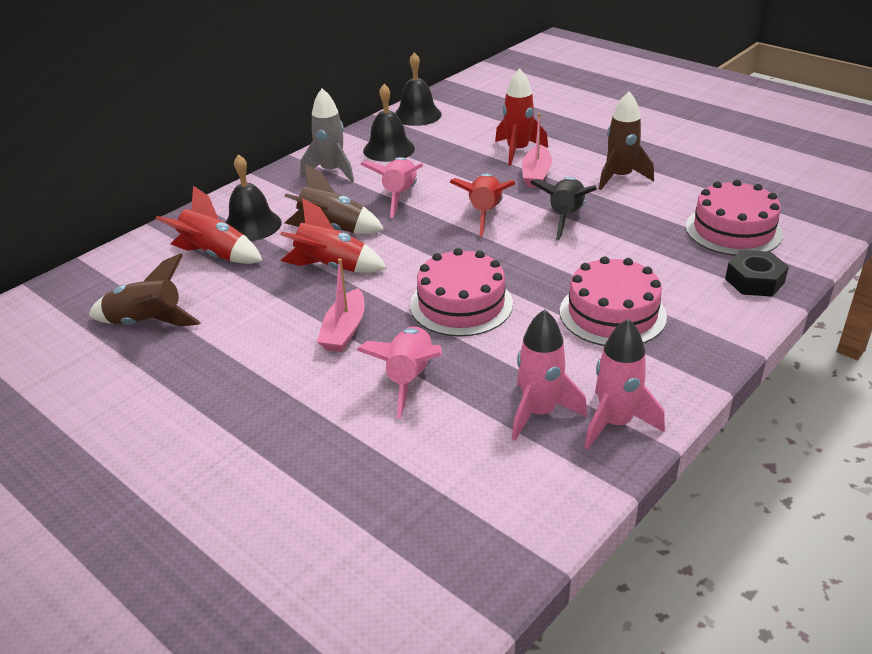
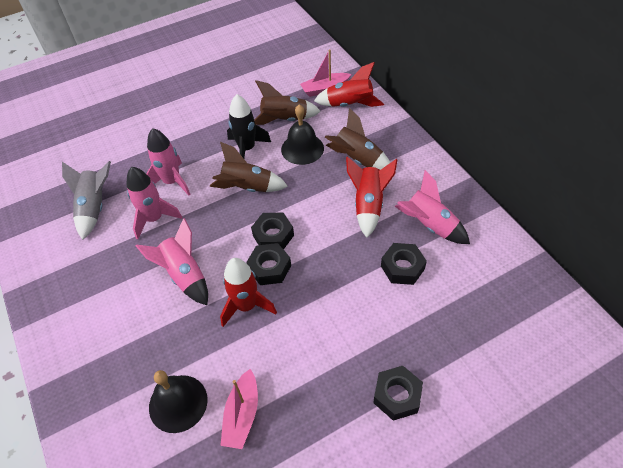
black bell: 3 -> 2
black nut: 1 -> 4
pink cake: 3 -> 0
red rocket: 4 -> 3

